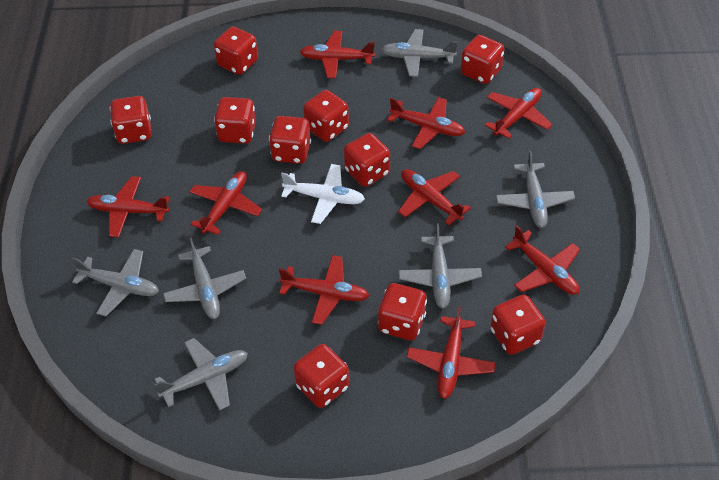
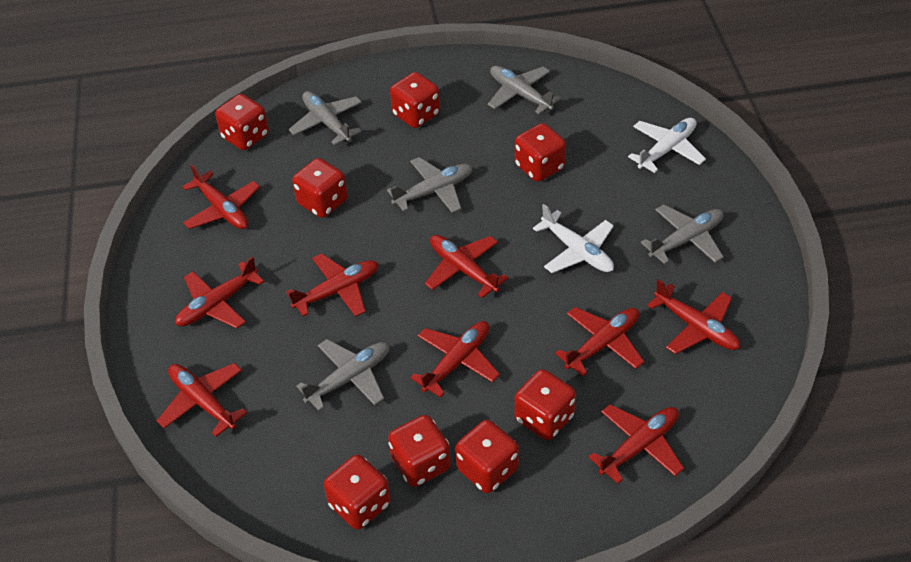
grey plane: 6 -> 5
red dice: 10 -> 8
white plane: 1 -> 2

